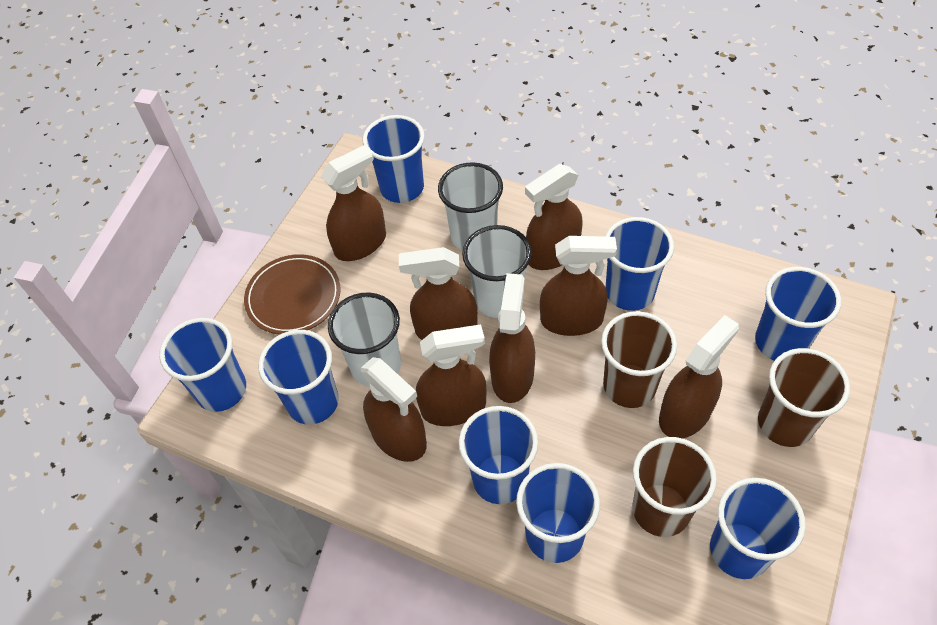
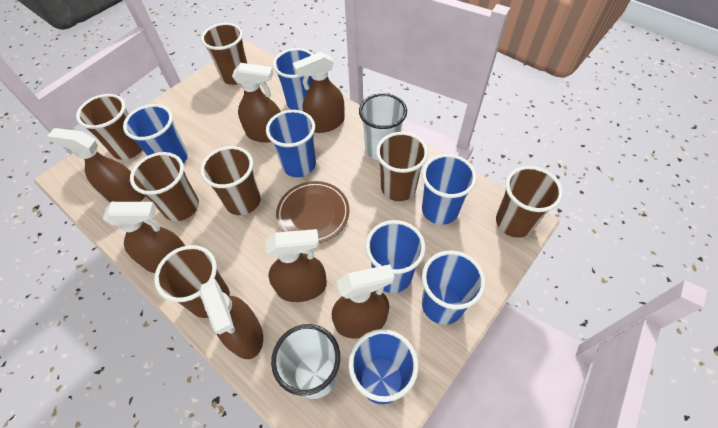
blue cup: 8 -> 7
brown cup: 3 -> 7
brown spray bottle: 8 -> 7
white cup: 3 -> 2

